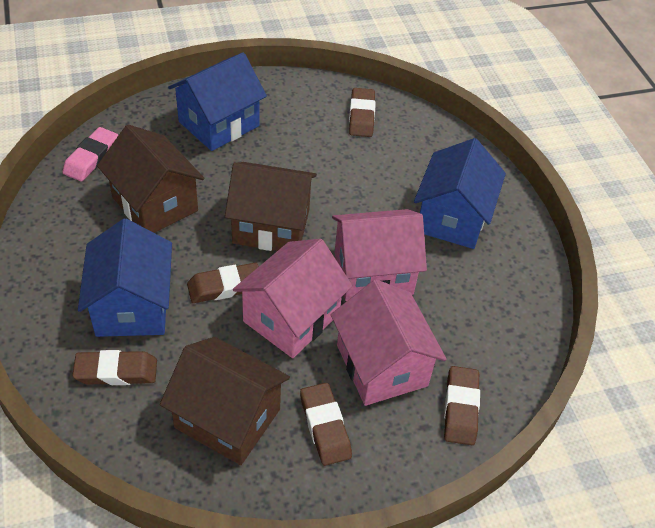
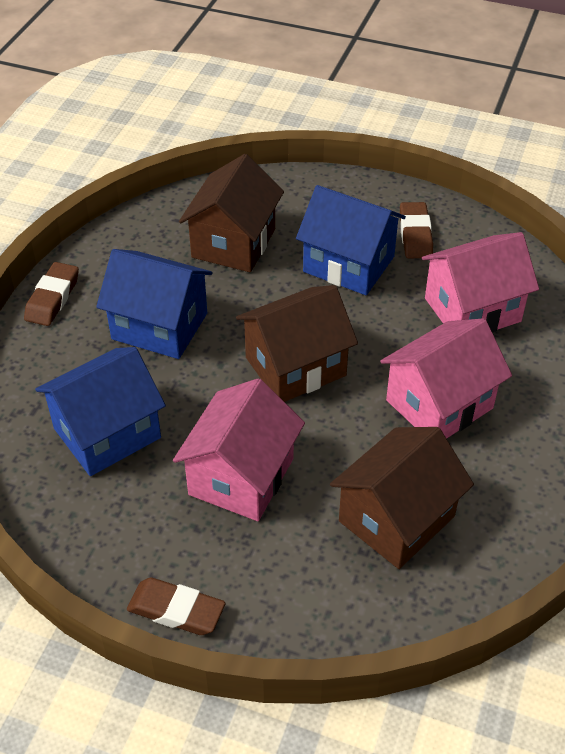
brown eraser: 5 -> 3
pink eraser: 1 -> 0

